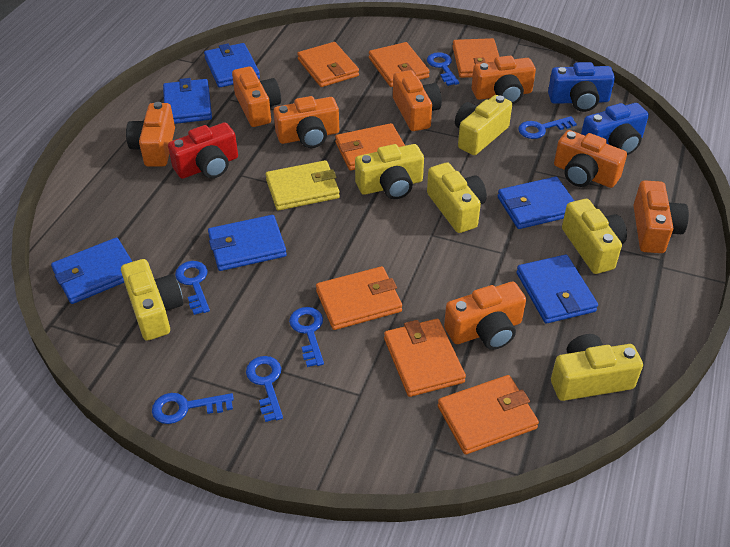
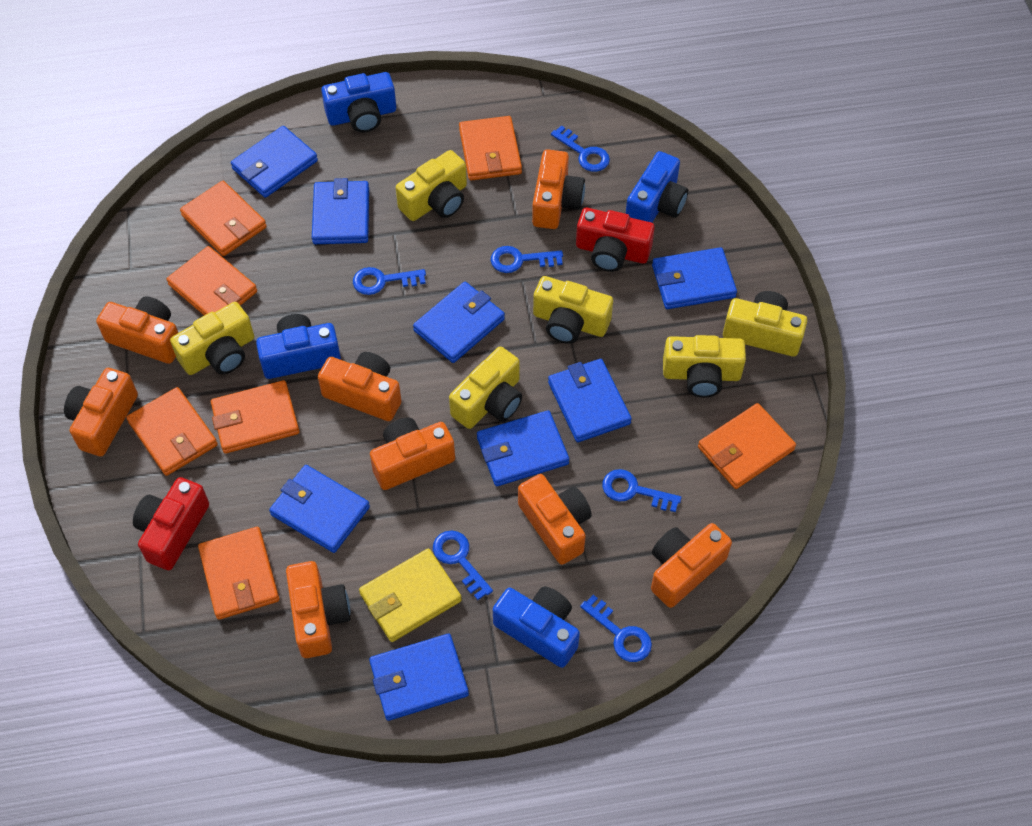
blue camera: 2 -> 4
blue wallet: 6 -> 8
red camera: 1 -> 2

